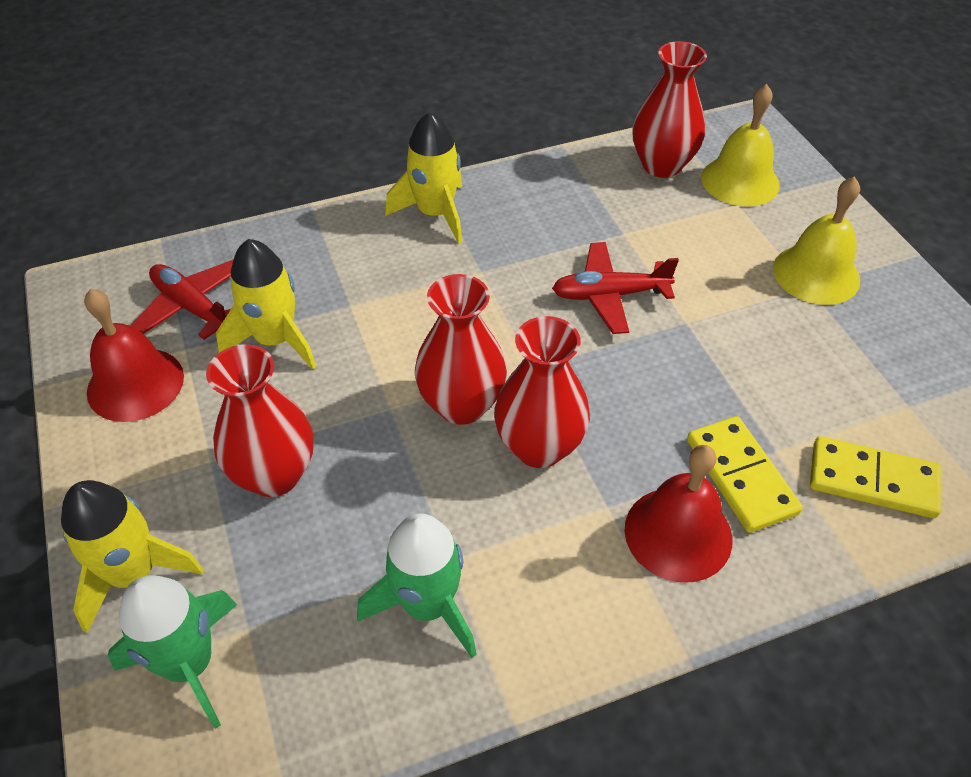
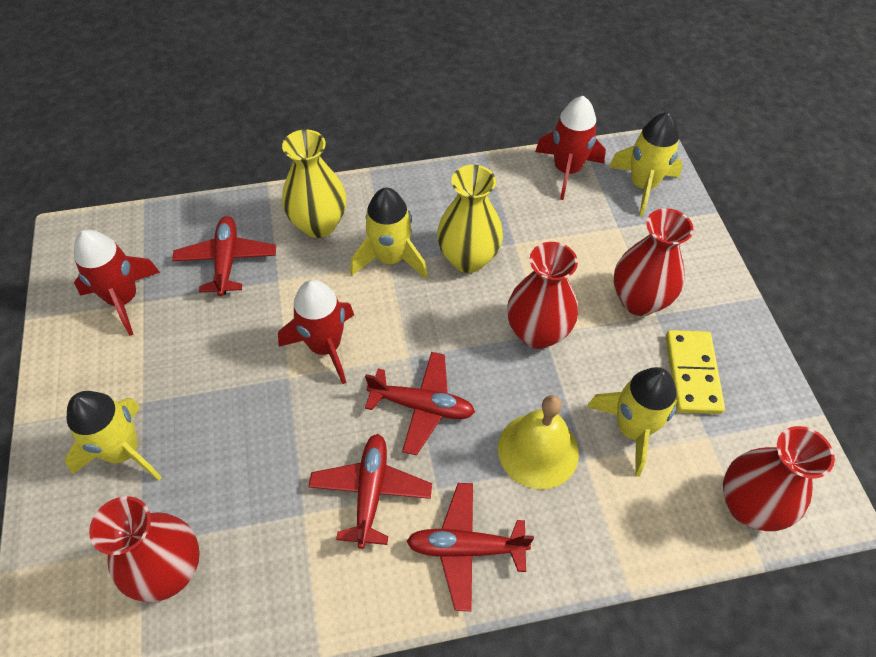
green rocket: 2 -> 0
red bell: 2 -> 0
red plane: 2 -> 4
red rocket: 0 -> 3
yellow bell: 2 -> 1
yellow domino: 2 -> 1
yellow rocket: 3 -> 4
yellow vase: 0 -> 2

